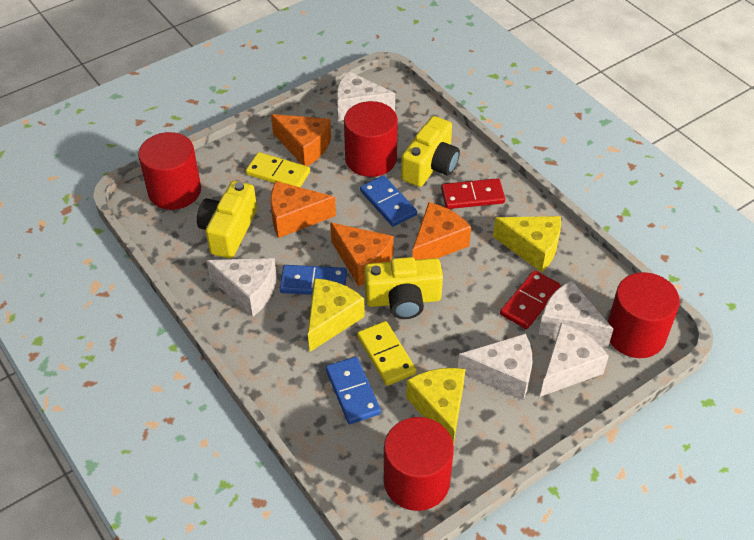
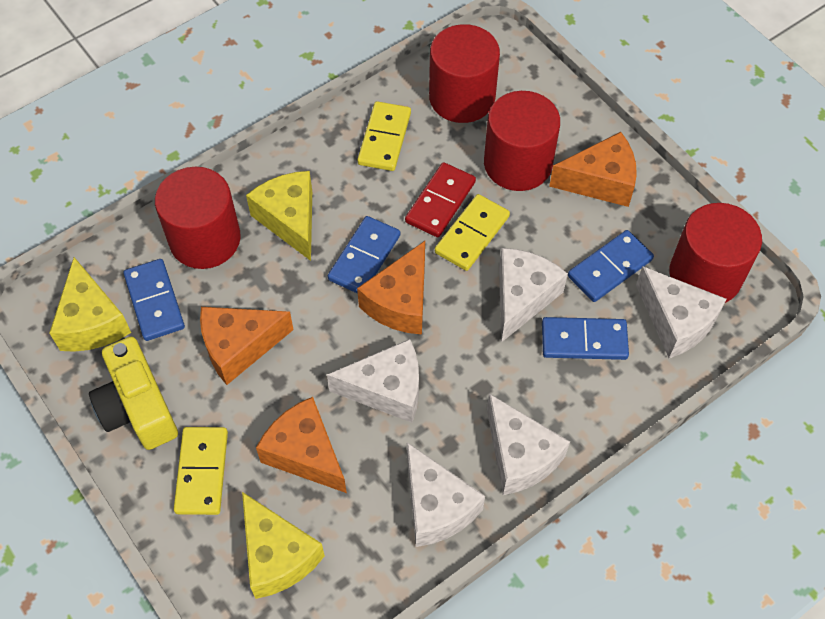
blue domino: 3 -> 4
red domino: 2 -> 1
yellow camera: 3 -> 1
yellow domino: 2 -> 3

